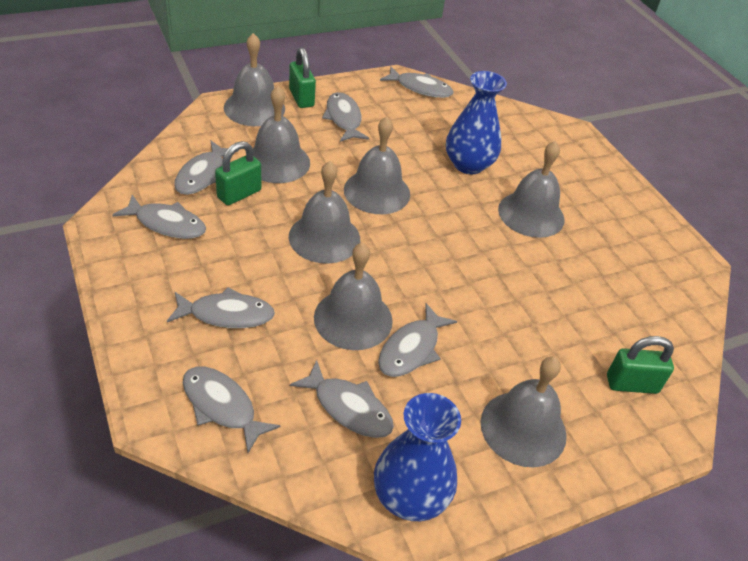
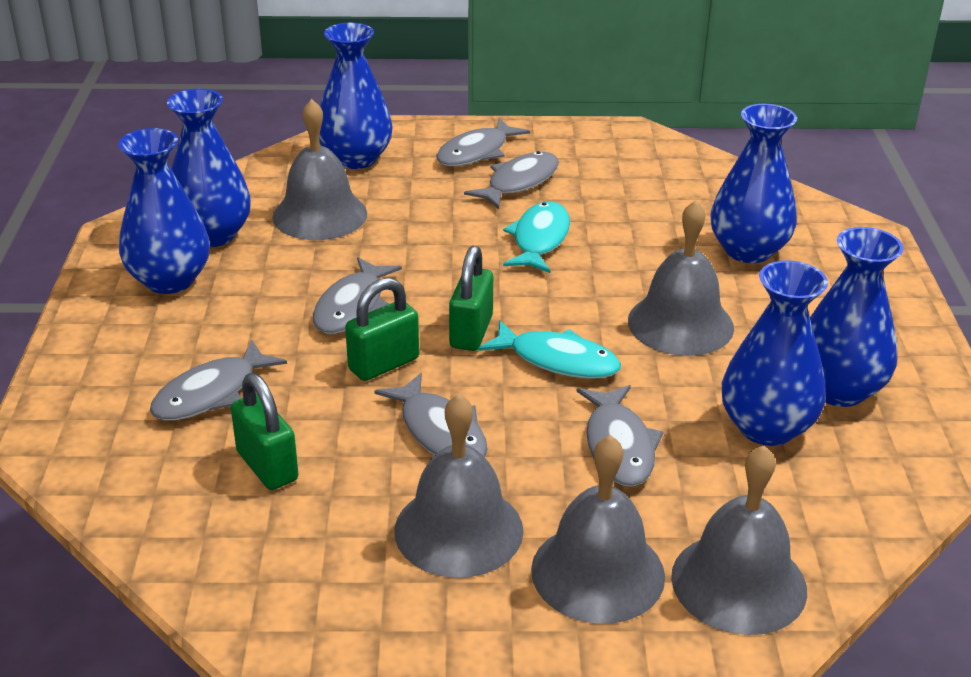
blue vase: 2 -> 6
grey bell: 7 -> 5
grey fish: 8 -> 6
turquoise fish: 0 -> 2

